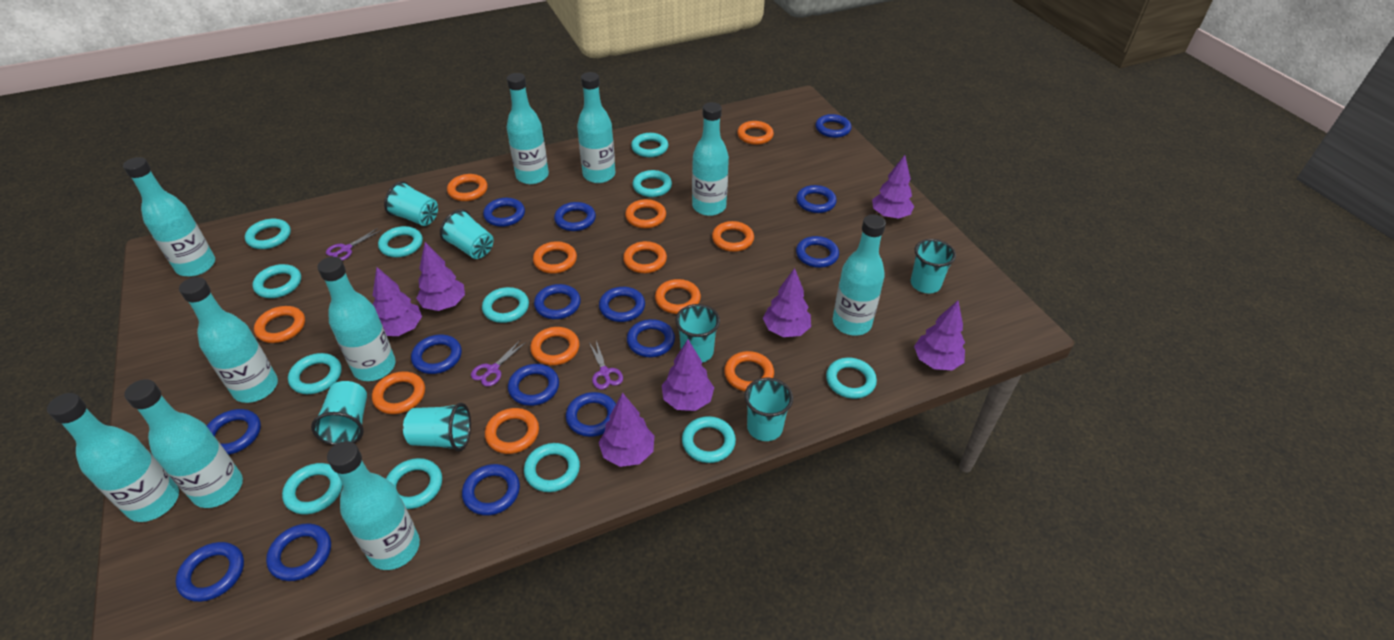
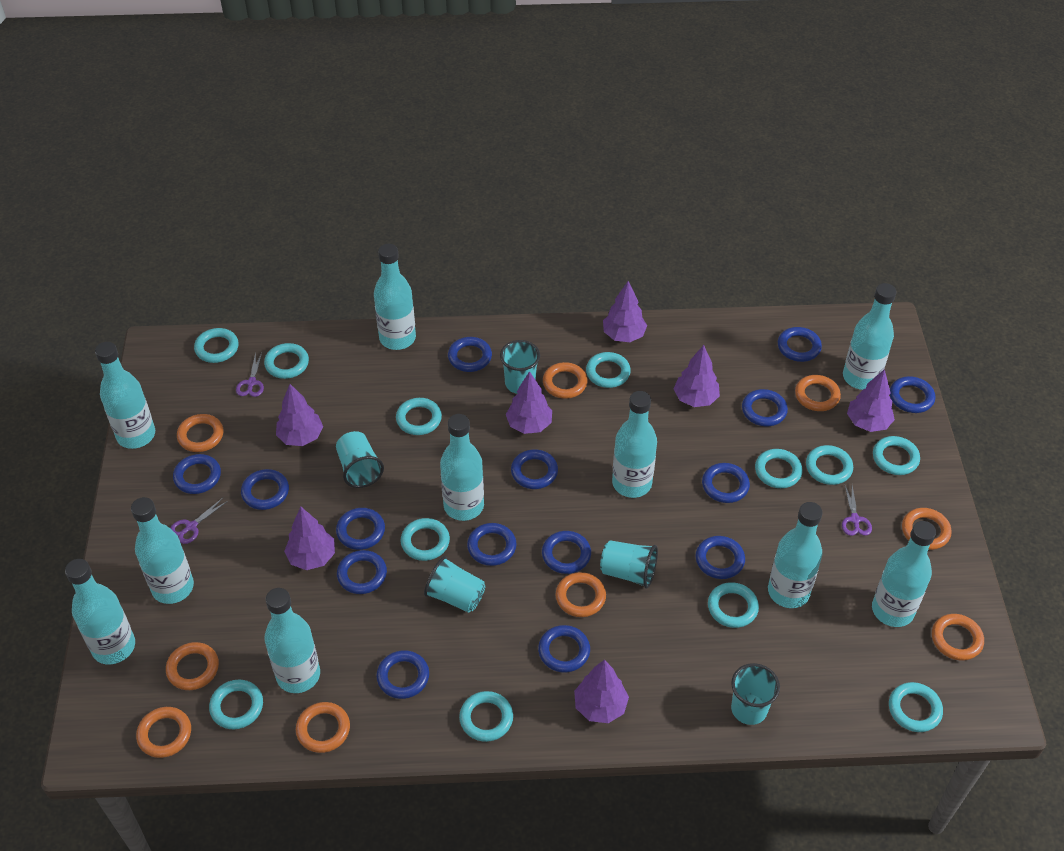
orange ring: 12 -> 9
turquoise cup: 7 -> 5

